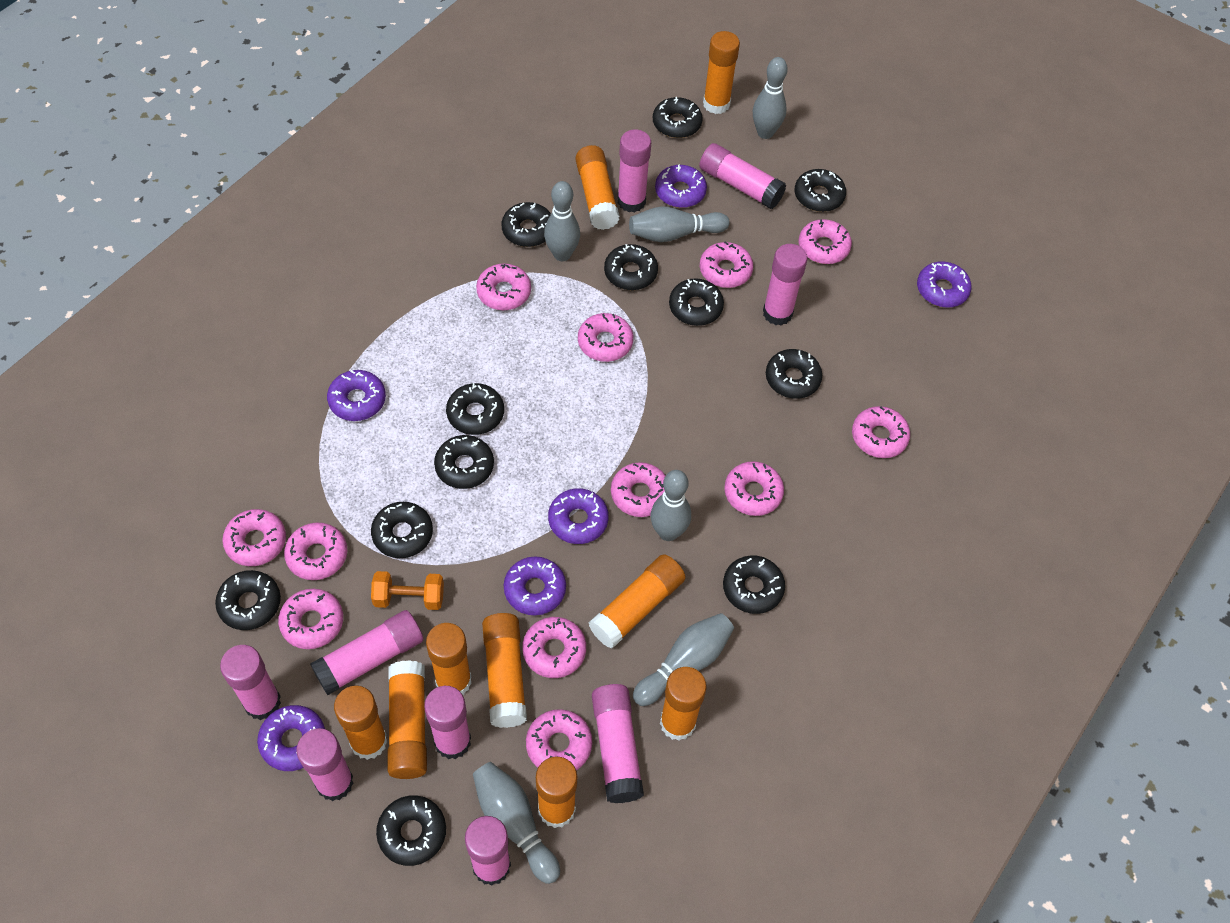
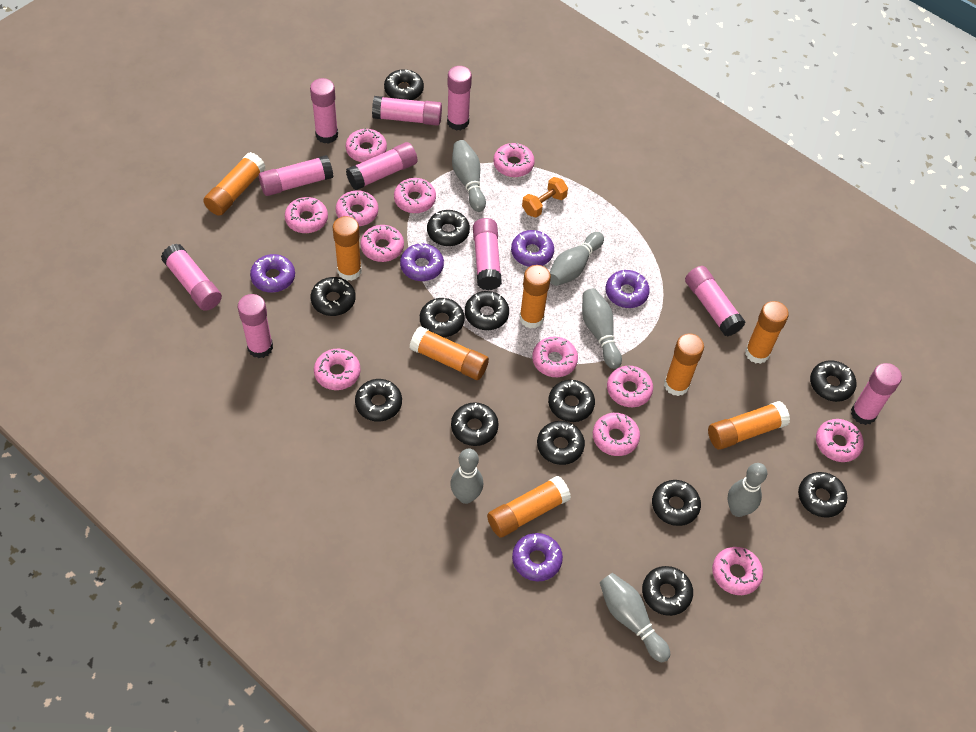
black donut: 12 -> 13
orange glue stick: 9 -> 8
pink glue stick: 9 -> 10
purple donut: 6 -> 5

